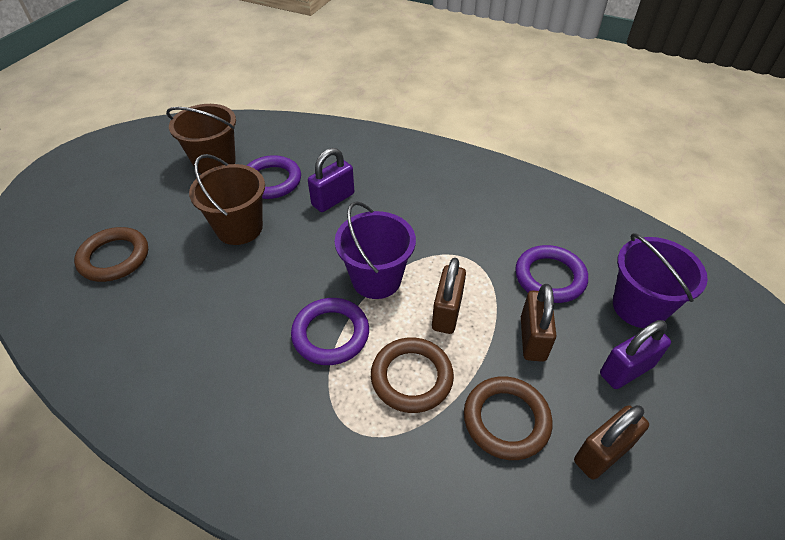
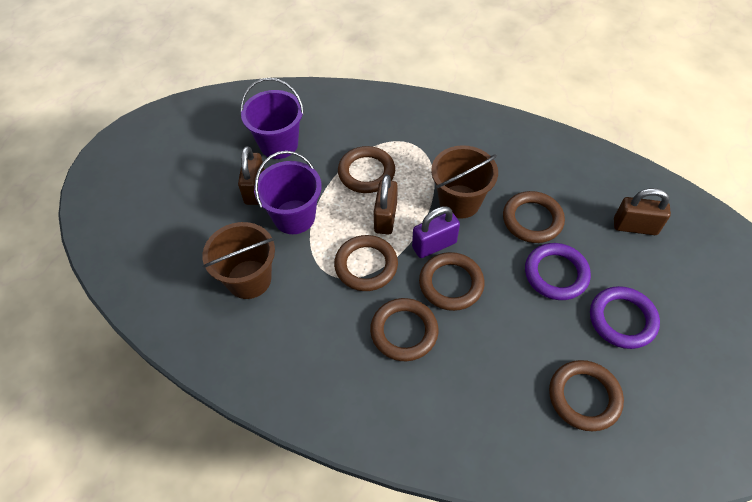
brown ring: 3 -> 6
purple padlock: 2 -> 1
purple ring: 3 -> 2

